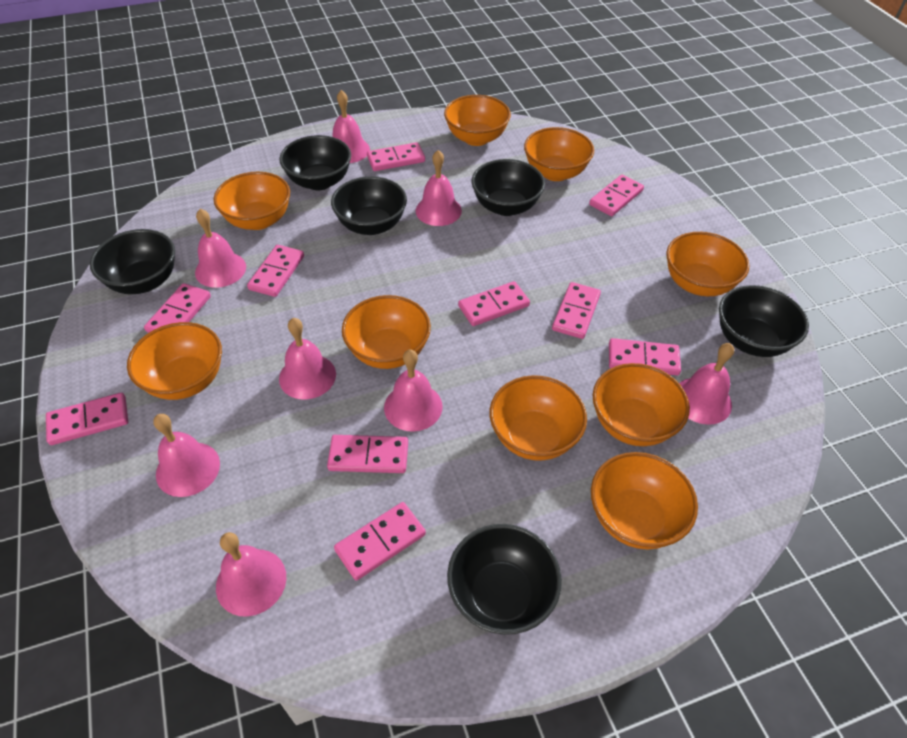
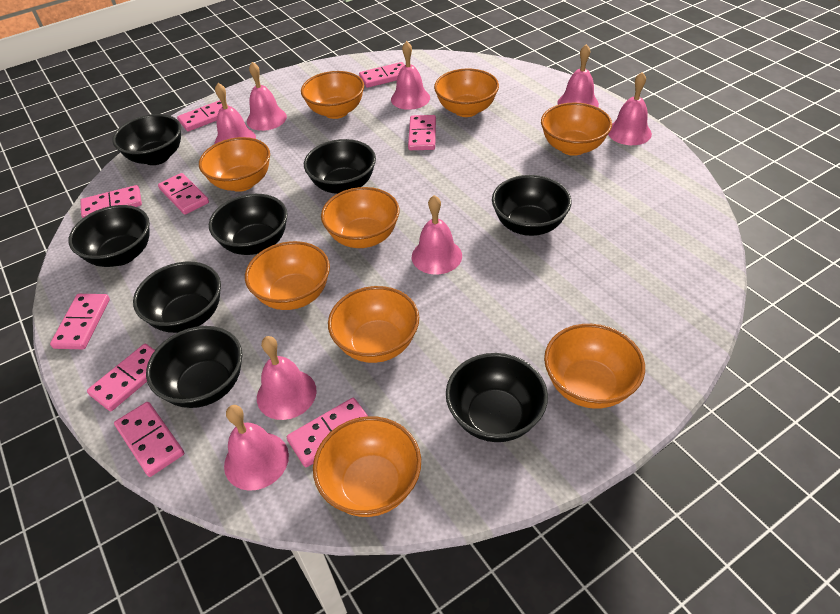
black bowl: 6 -> 8
pink domino: 10 -> 9

